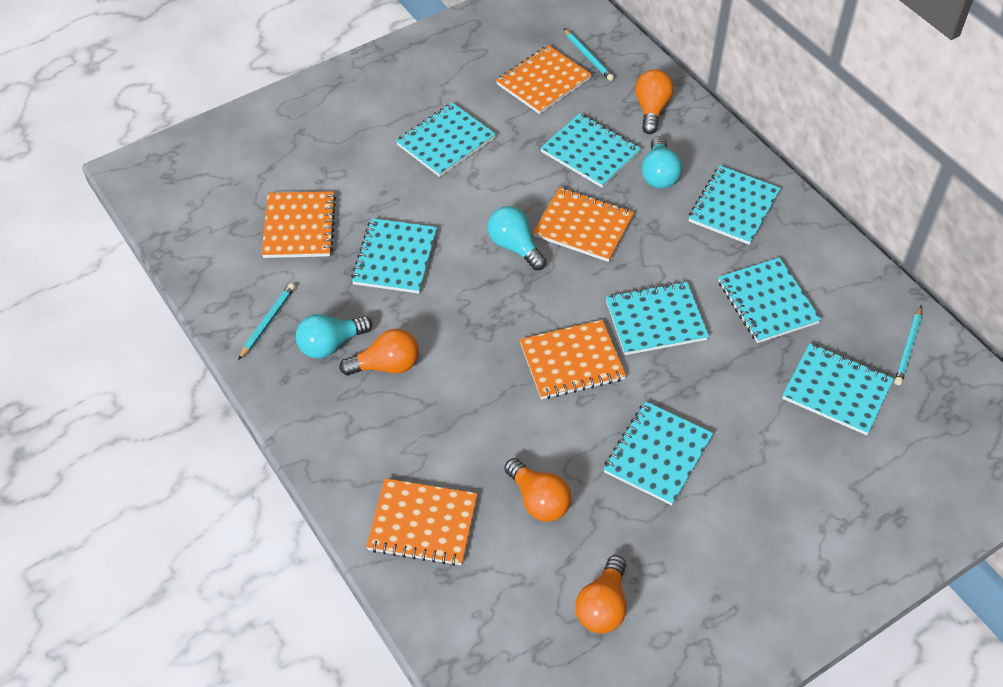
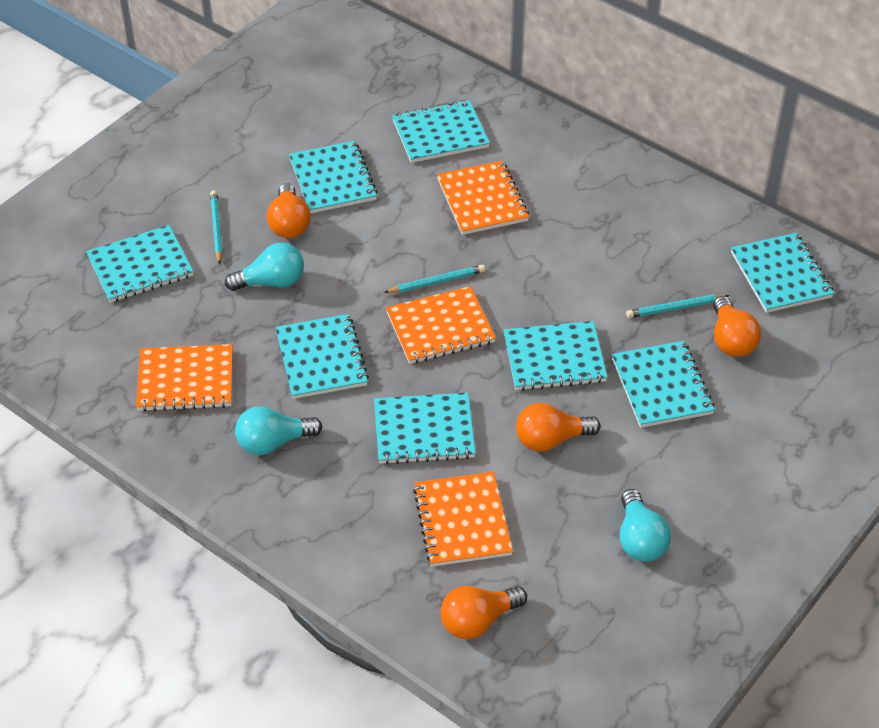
orange notebook: 5 -> 4

